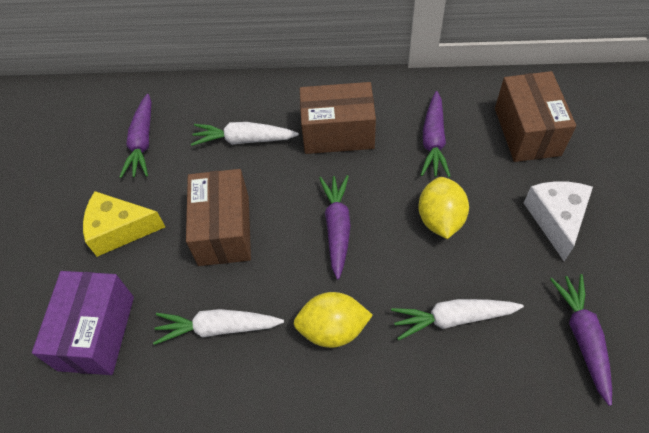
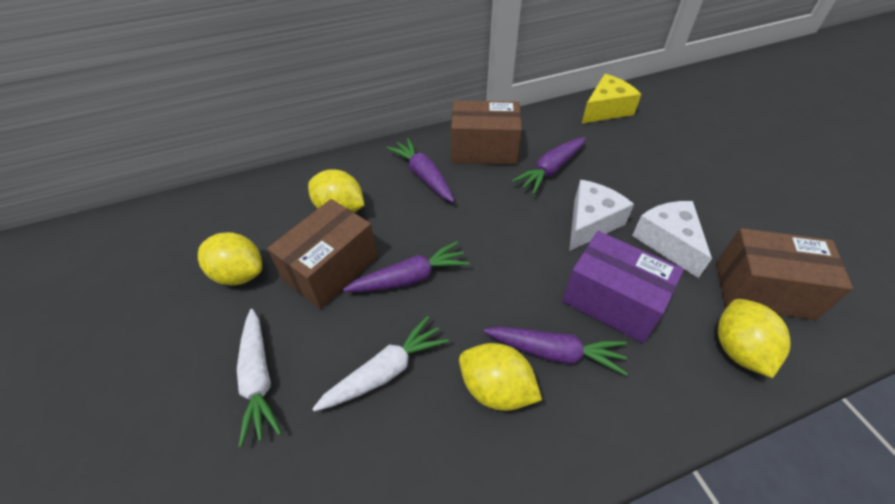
white carrot: 3 -> 2
white cheese: 1 -> 2
yellow lemon: 2 -> 4

